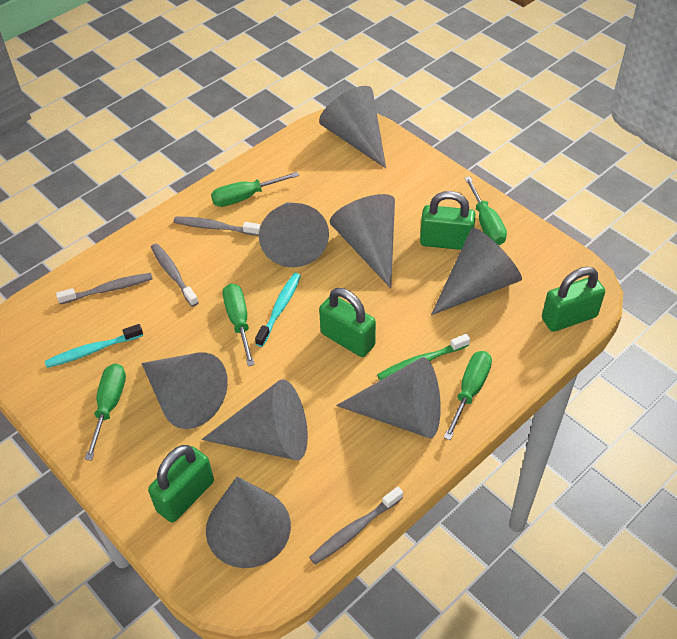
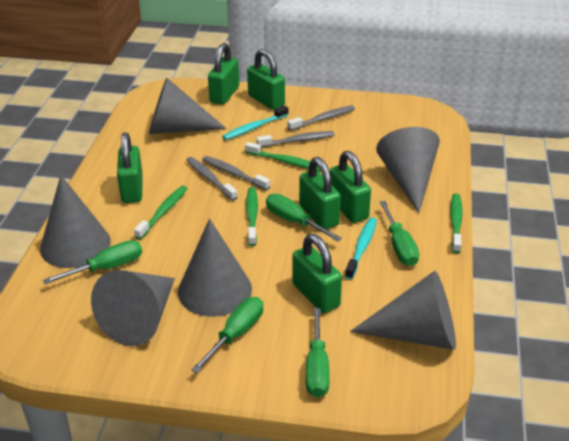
green padlock: 4 -> 6
green toothbrush: 1 -> 4
grey cone: 8 -> 6

